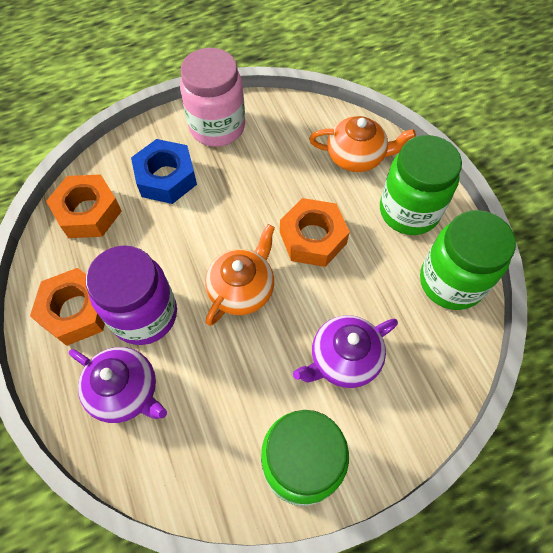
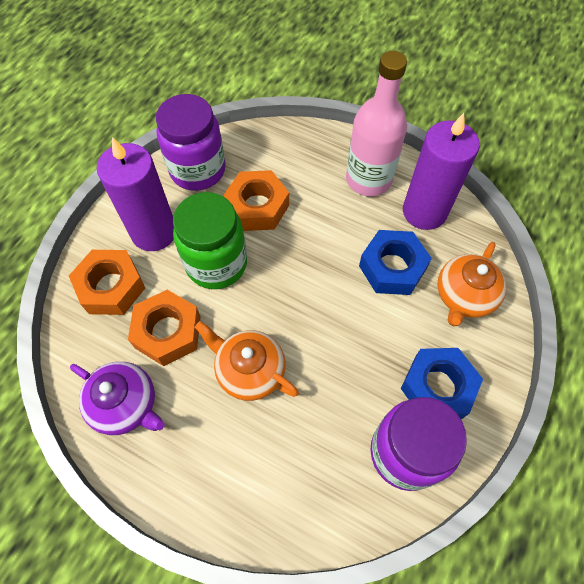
blue nut: 1 -> 2
green jar: 3 -> 1
pink bottle: 0 -> 1
pink jar: 1 -> 0
purple candle: 0 -> 2
purple jar: 1 -> 2
purple teapot: 2 -> 1

